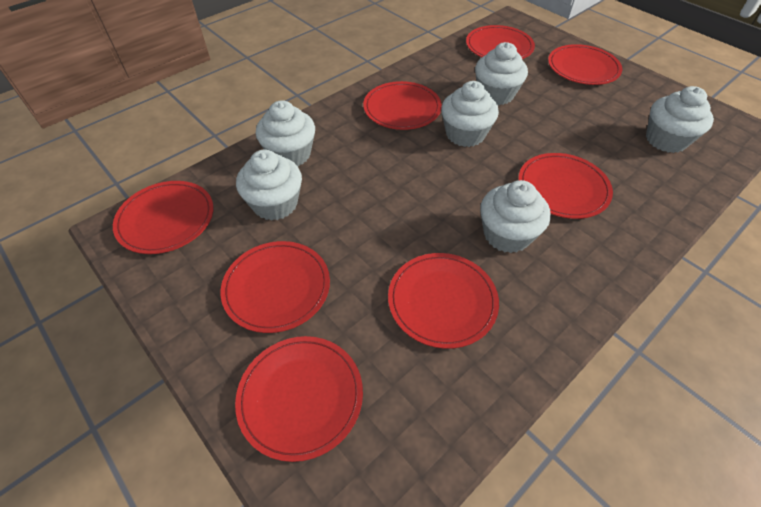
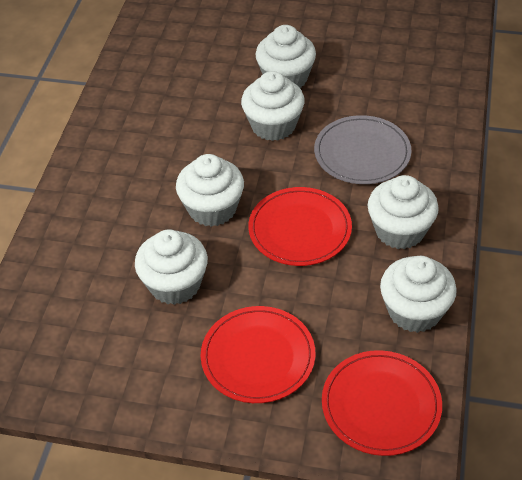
grey plate: 0 -> 1
red plate: 8 -> 3

